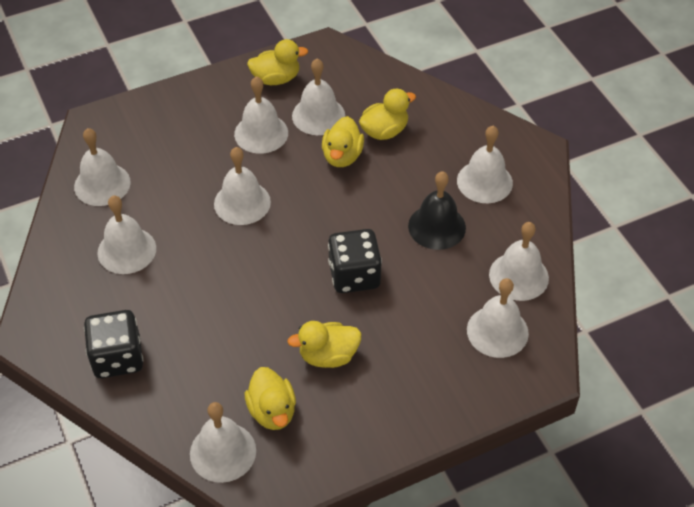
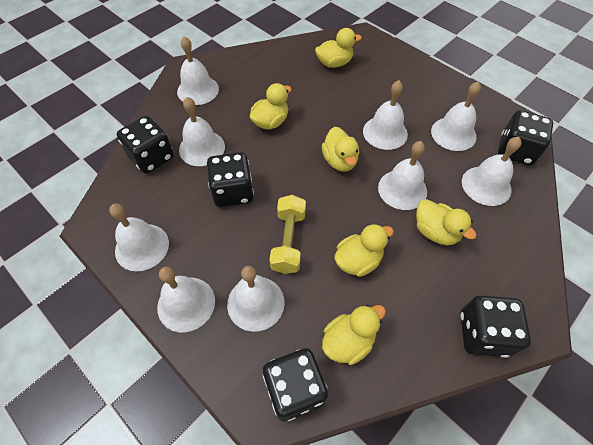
black bell: 1 -> 0
black dice: 2 -> 5
yellow duck: 5 -> 6
yellow dumbbell: 0 -> 1

